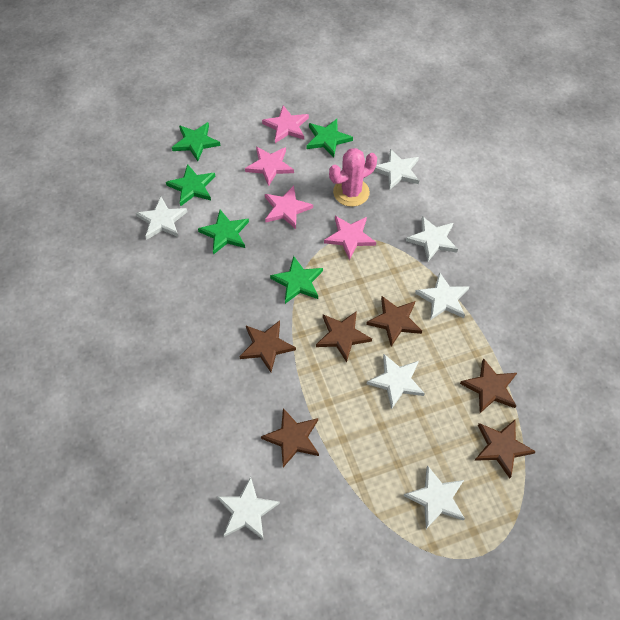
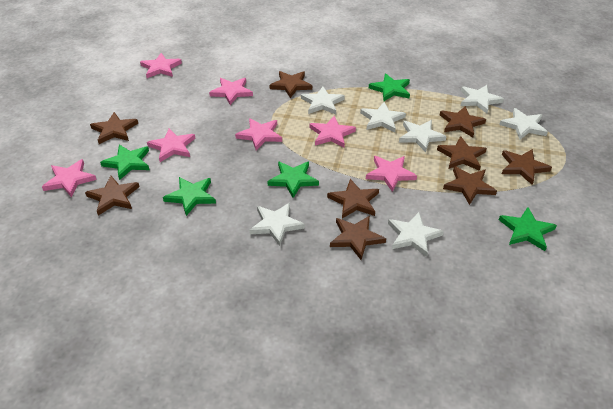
brown star: 6 -> 9
pink cactus: 1 -> 0
pink star: 4 -> 7

